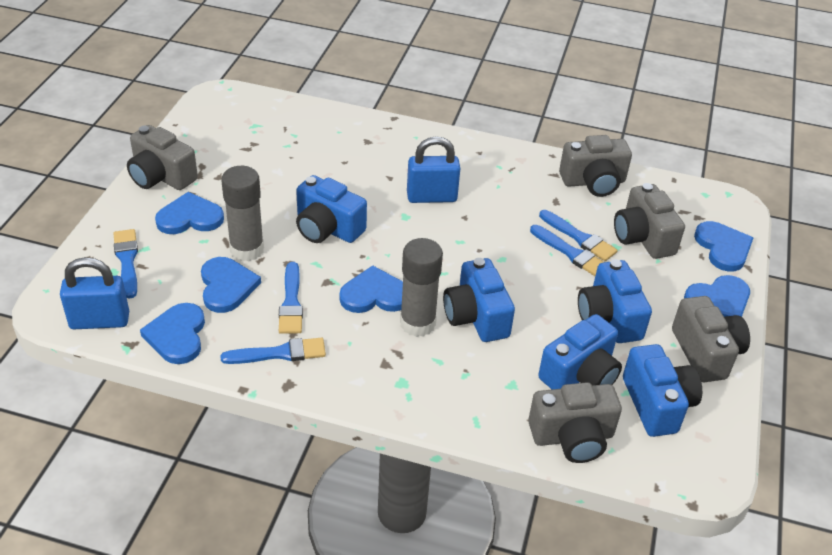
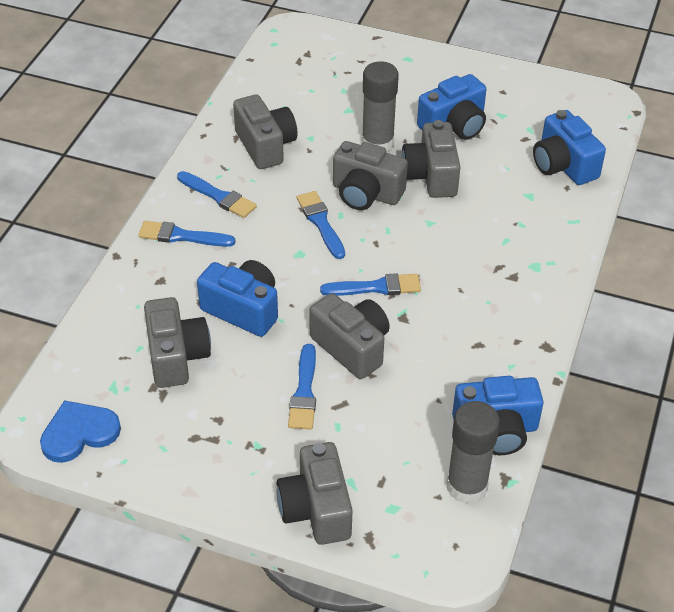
blue camera: 5 -> 4
blue heart: 6 -> 1
blue padlock: 2 -> 0
grey camera: 5 -> 6

